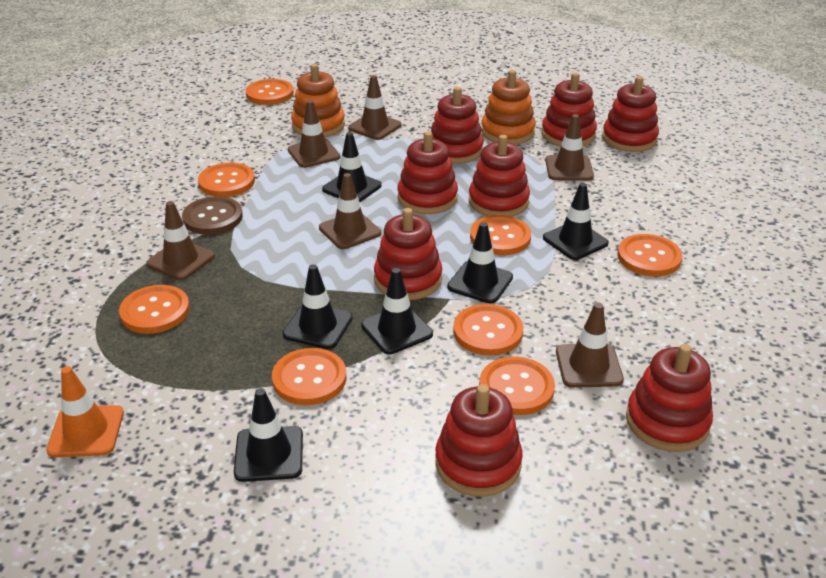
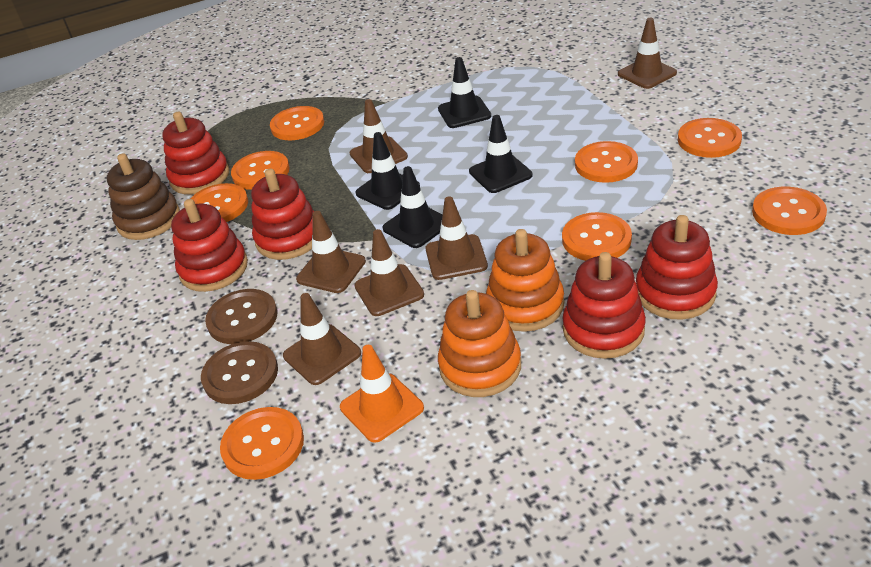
black traffic cone: 6 -> 4
brown button: 1 -> 2
brown stacking toy: 0 -> 1
red stacking toy: 8 -> 5

